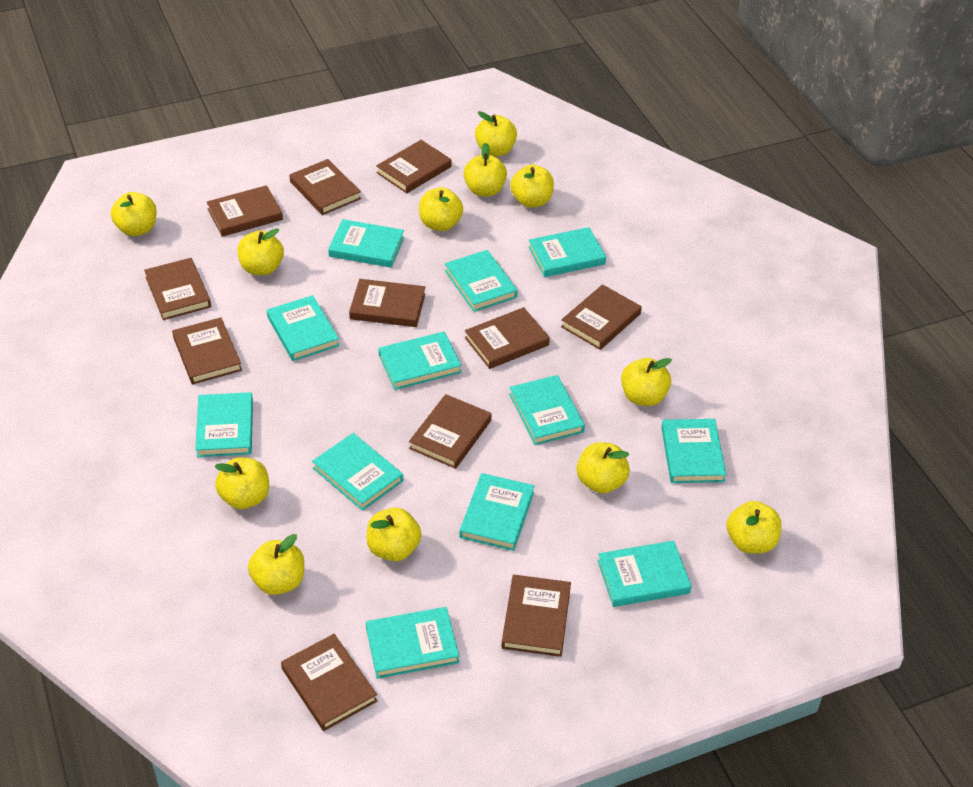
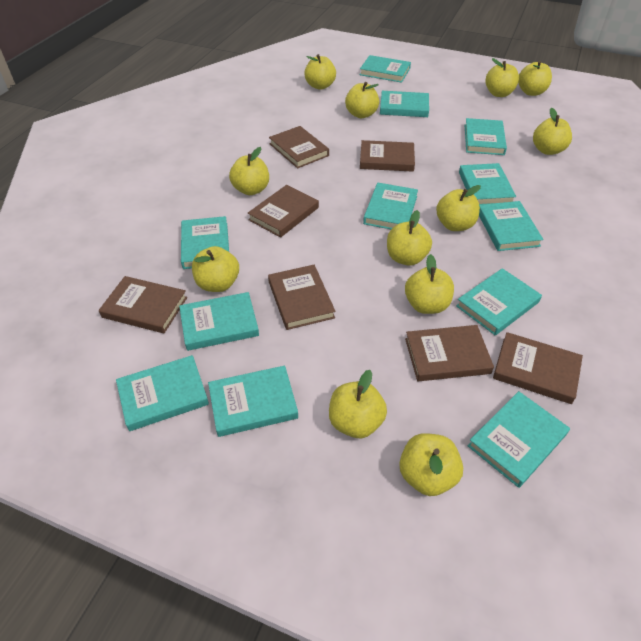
brown book: 11 -> 7

